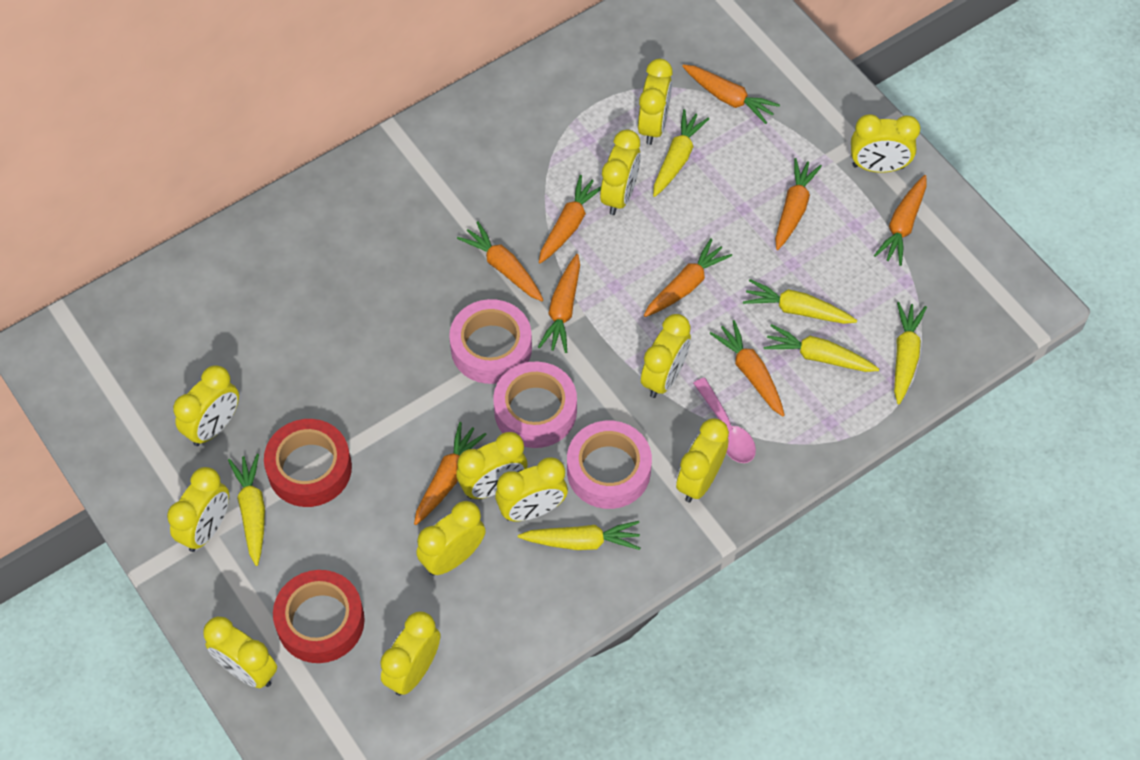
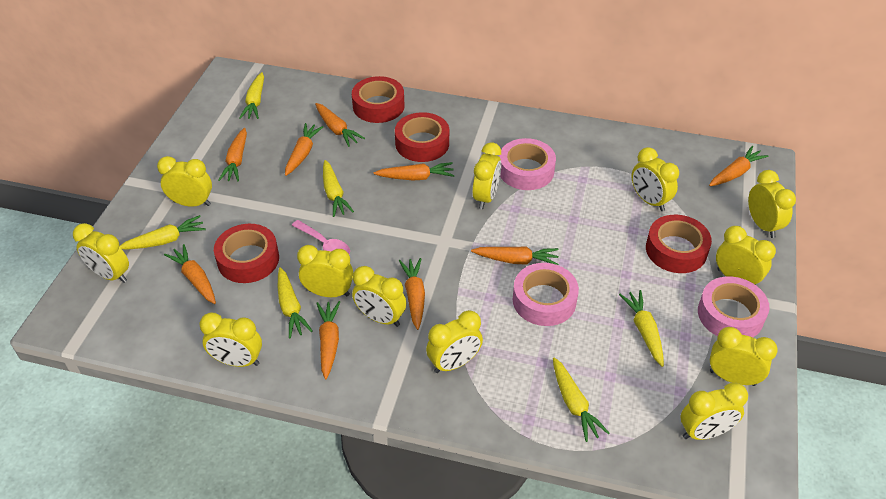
red tape: 2 -> 4

